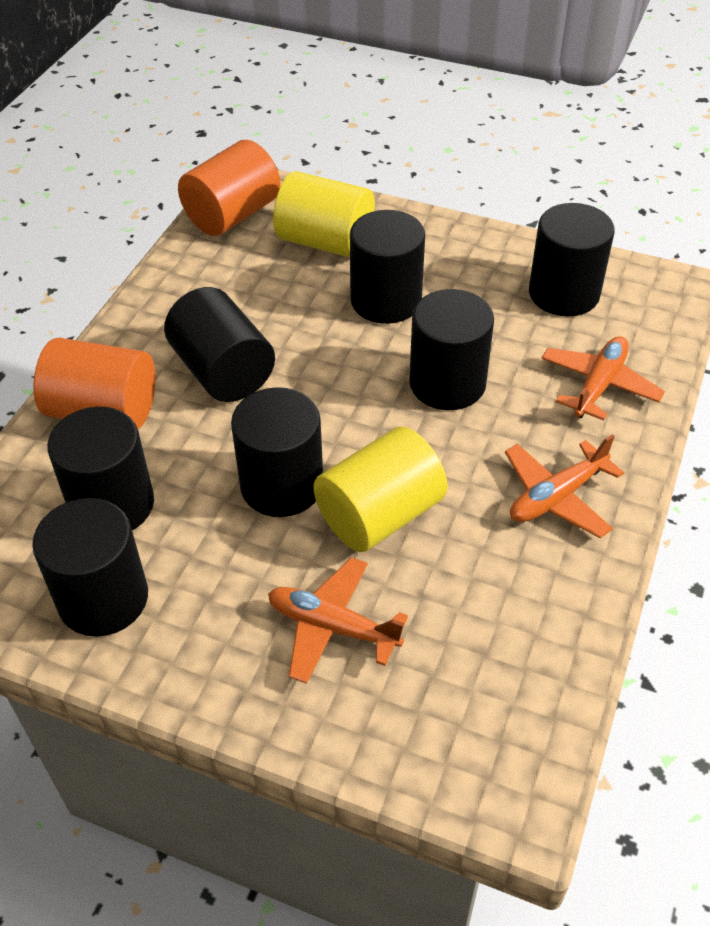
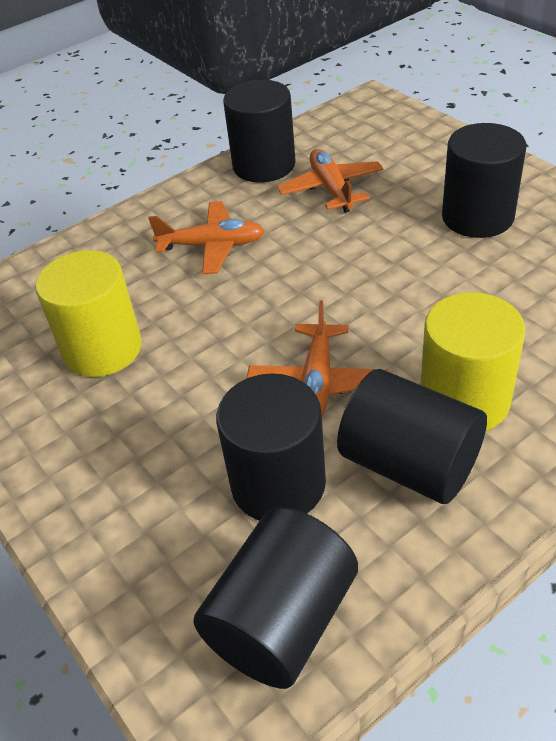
black cylinder: 7 -> 5
orange cylinder: 2 -> 0

